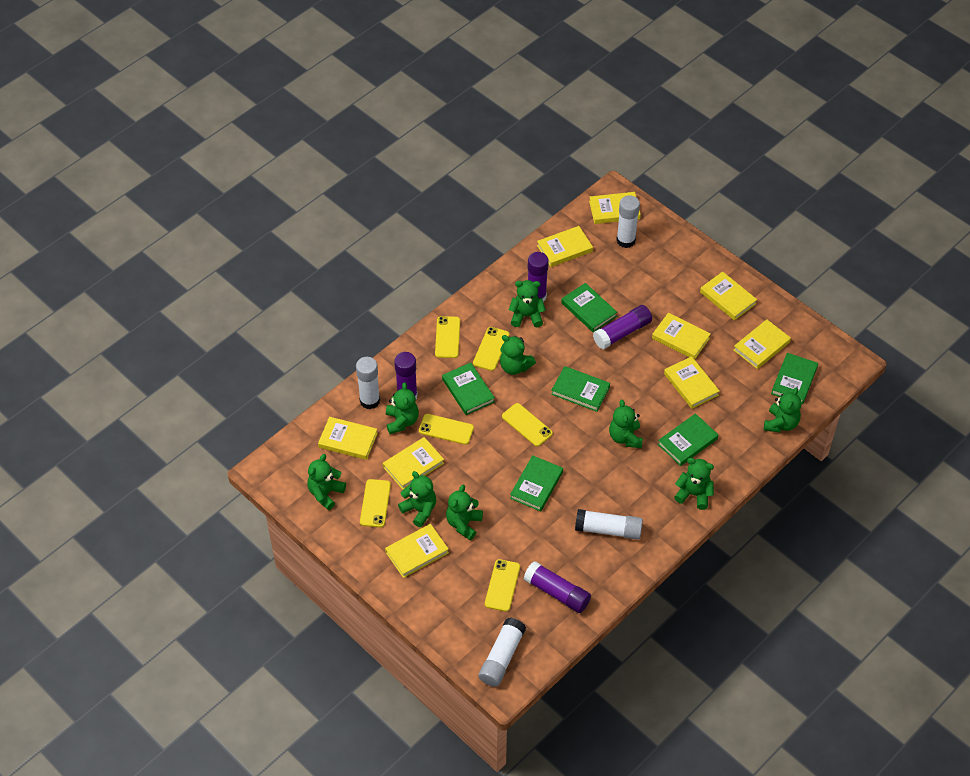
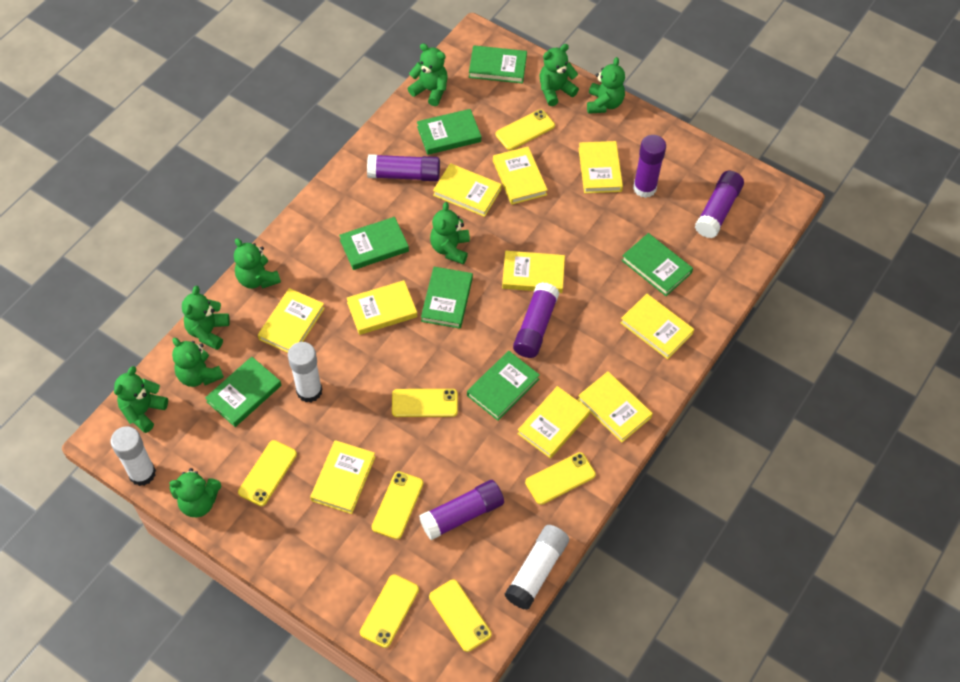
green book: 6 -> 7
purple glue stick: 4 -> 5
white glue stick: 4 -> 3
yellow book: 9 -> 10
yellow phone: 6 -> 7

